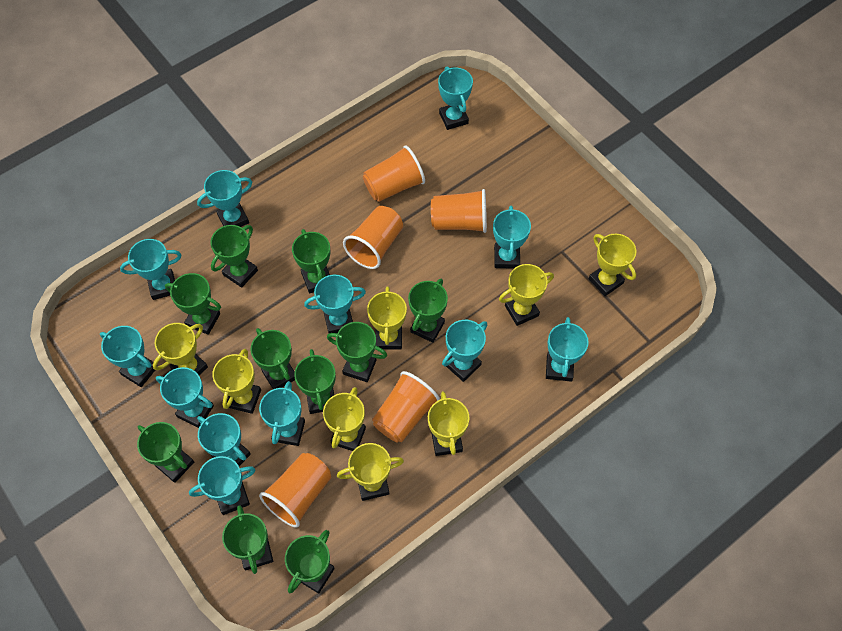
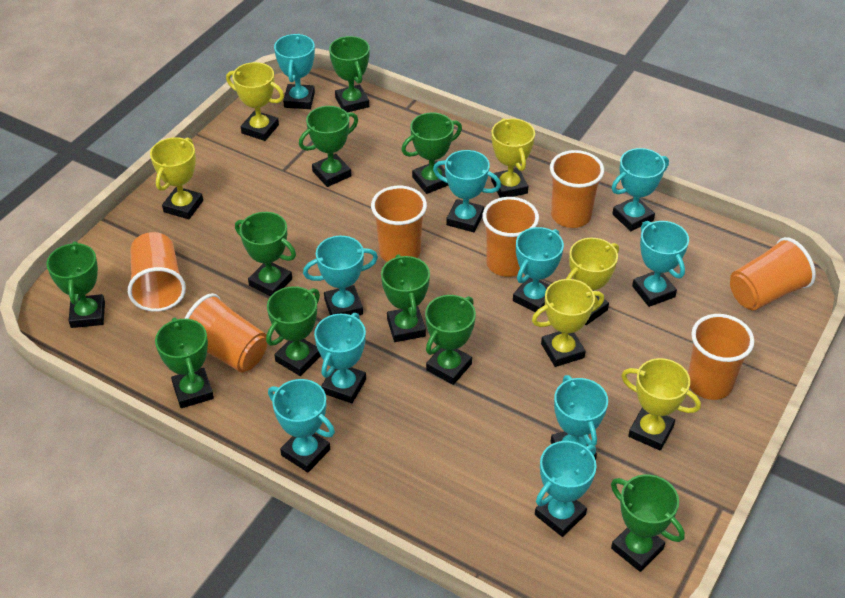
orange cup: 5 -> 7
turquoise trophy: 12 -> 10
yellow trophy: 8 -> 6

